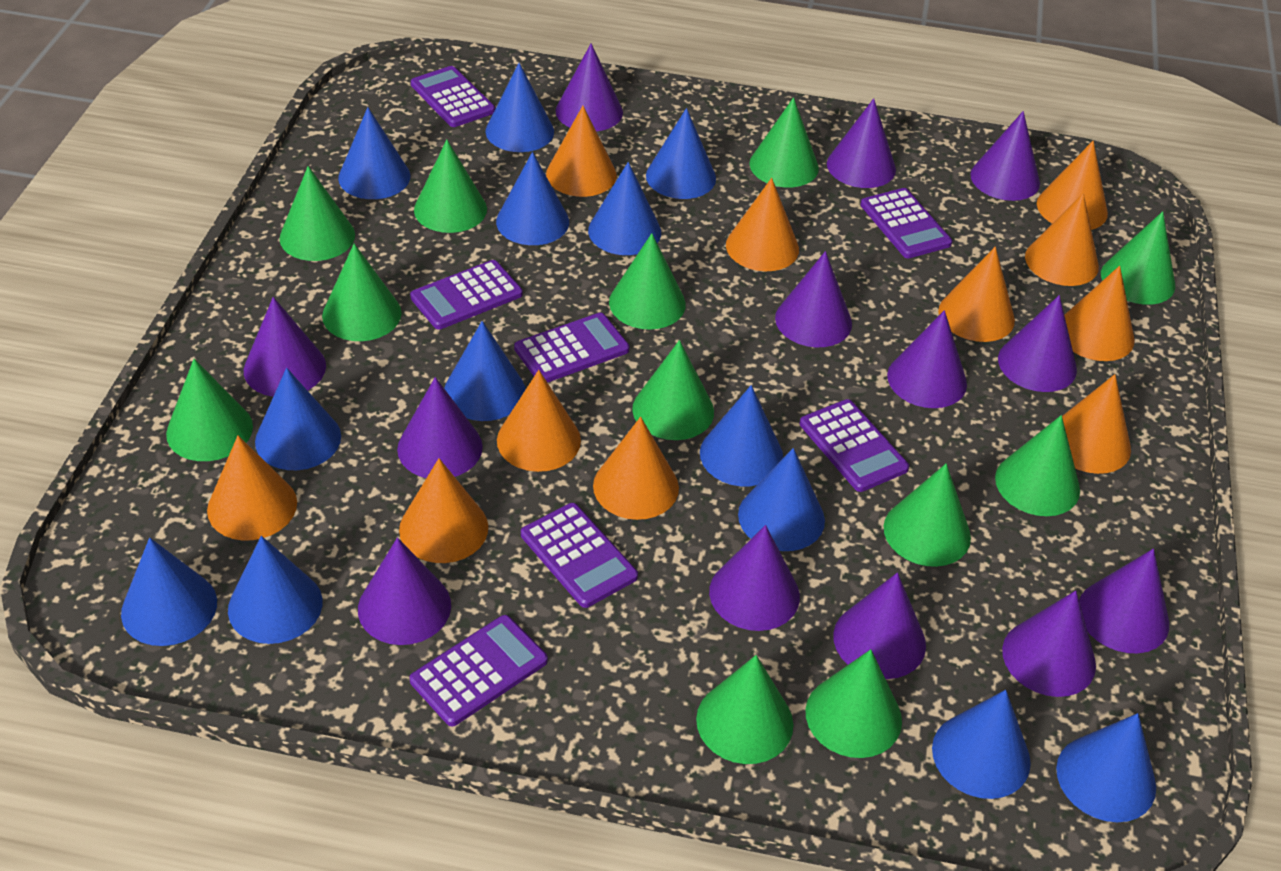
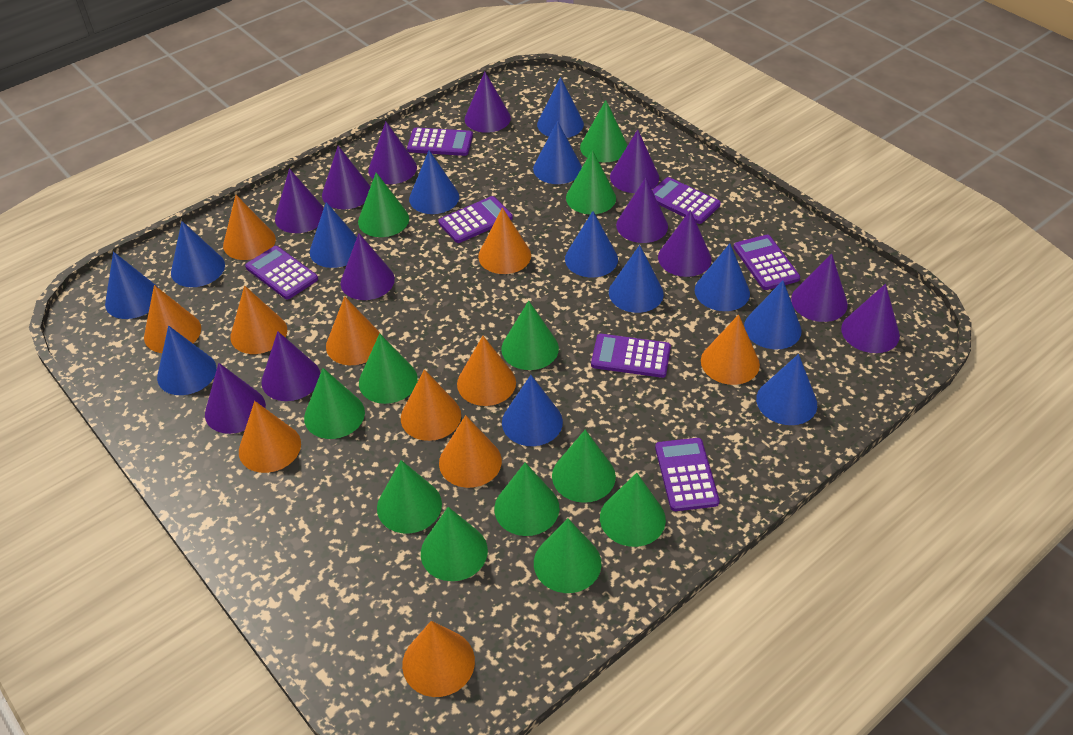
purple cone: 13 -> 12

